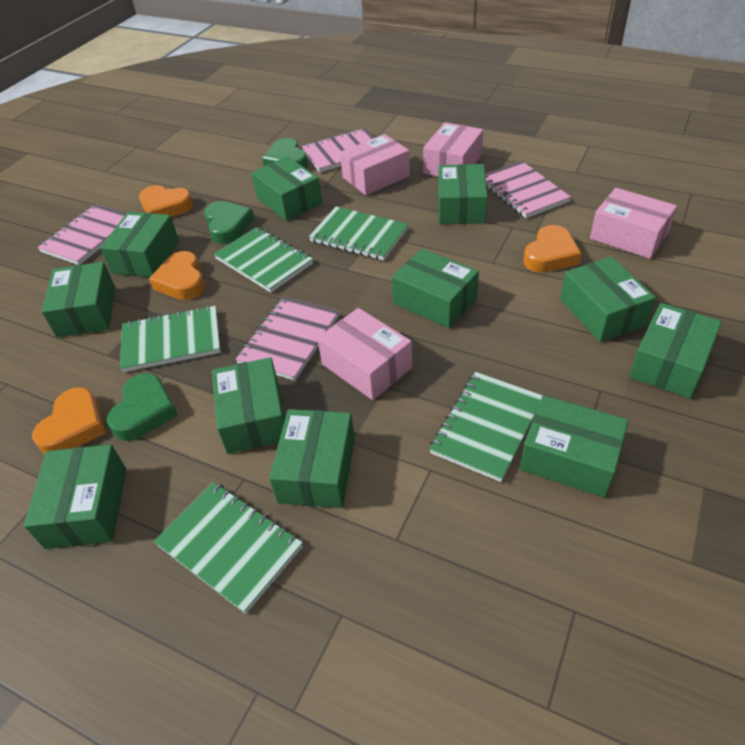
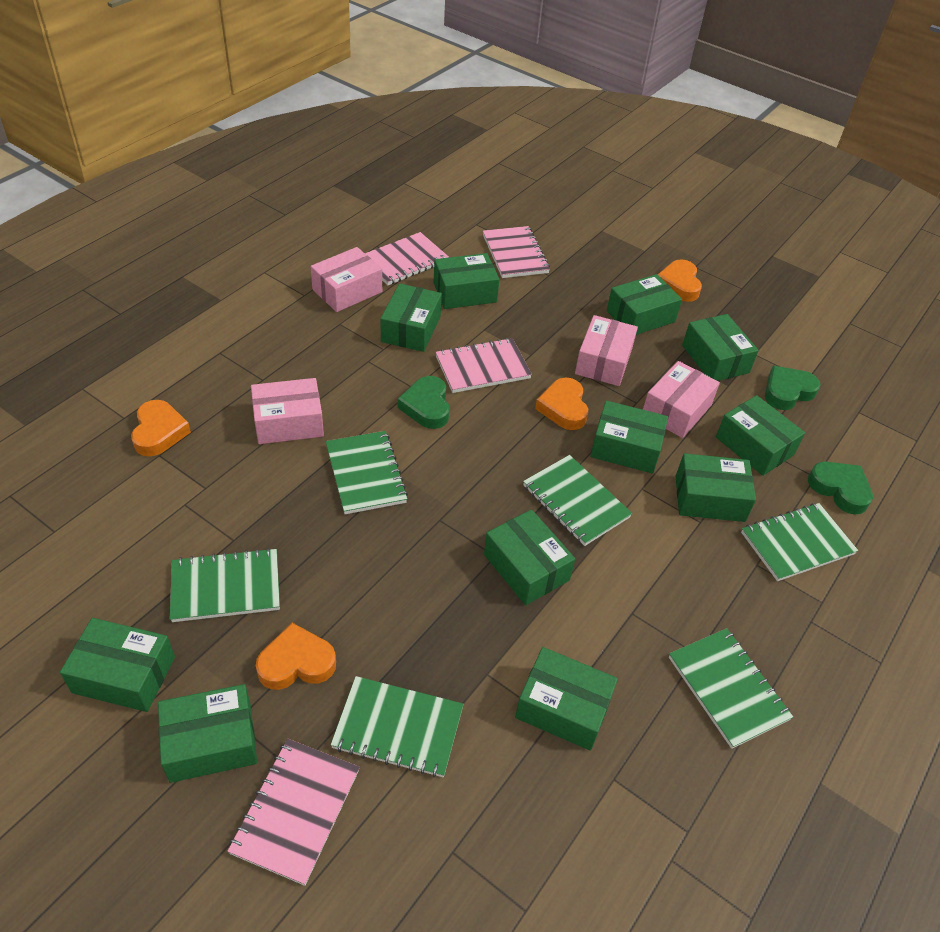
green notebook: 5 -> 6

